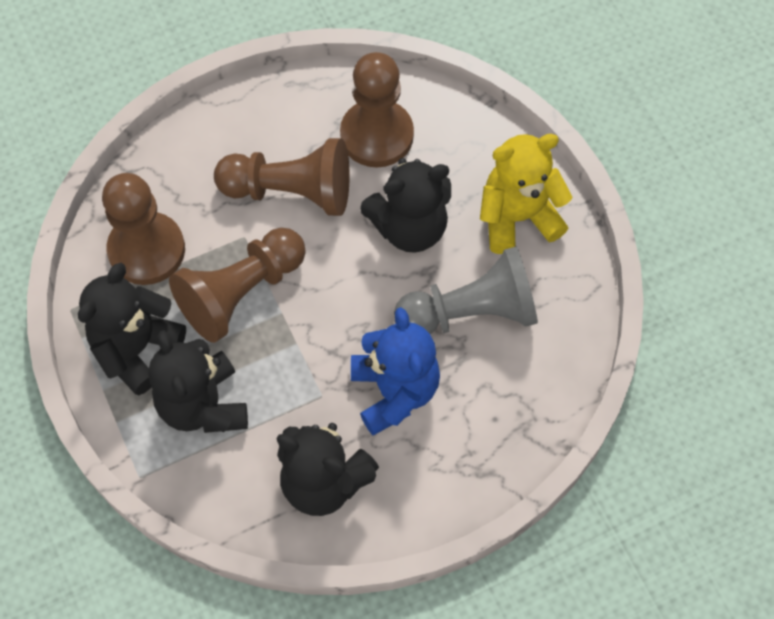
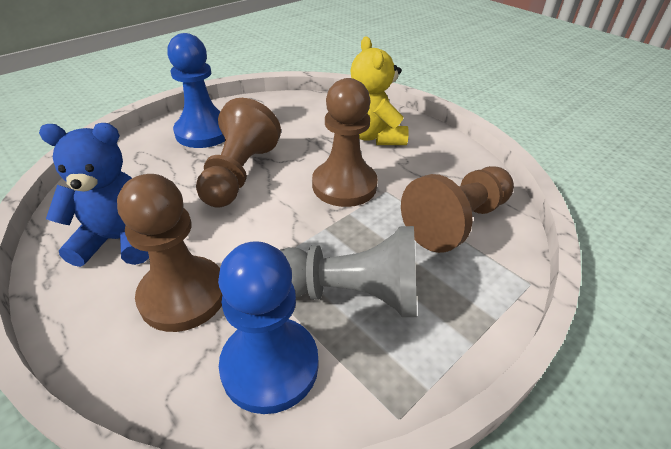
black teddy bear: 4 -> 0
blue pawn: 0 -> 2

